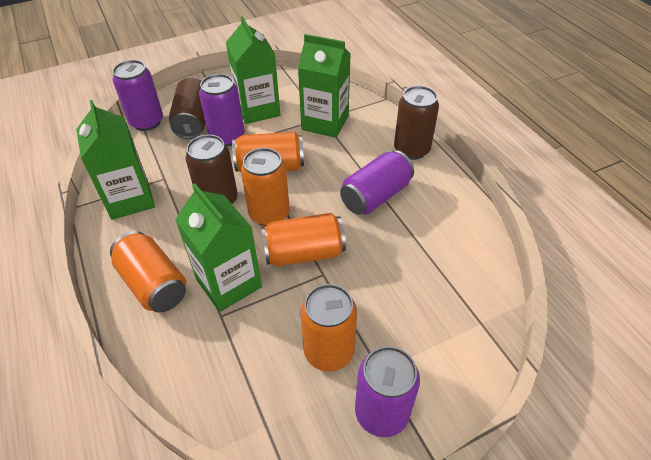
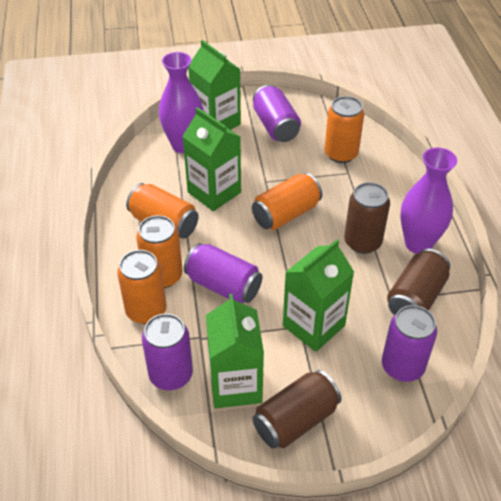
purple vase: 0 -> 2

